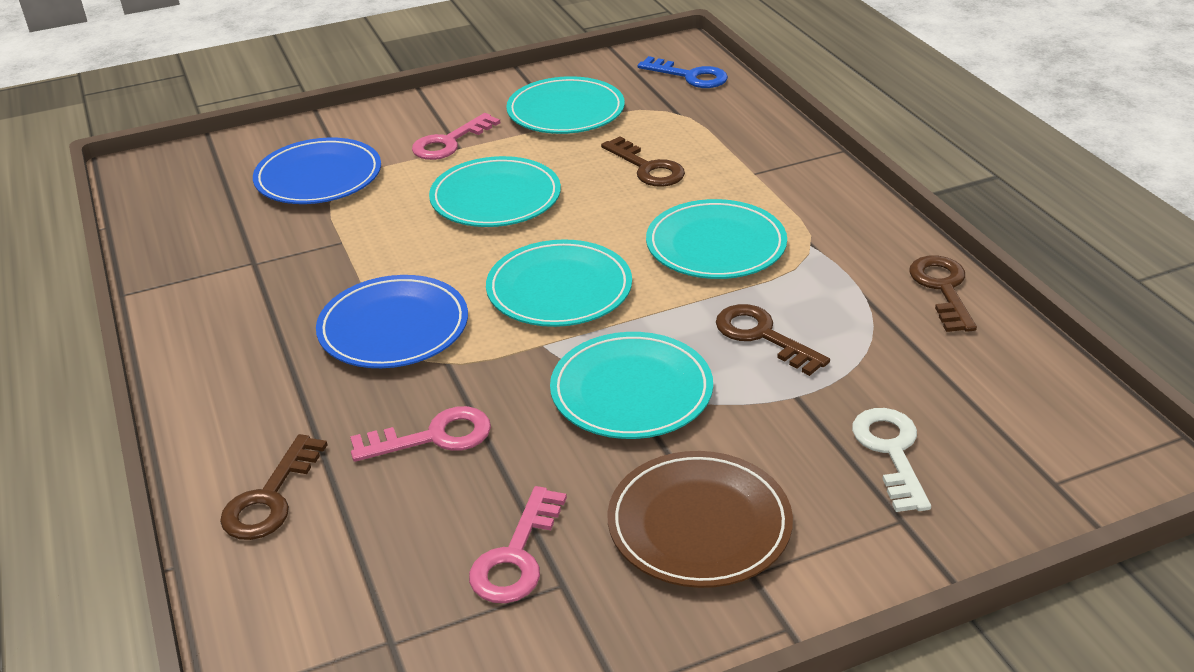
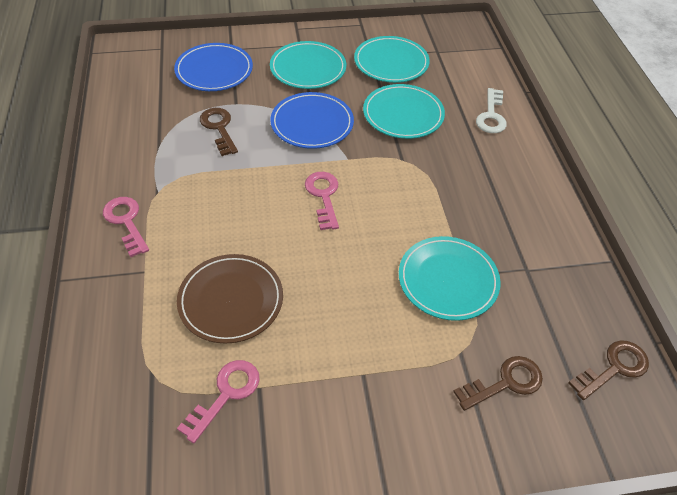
blue key: 1 -> 0
brown key: 4 -> 3
turquoise plate: 5 -> 4

